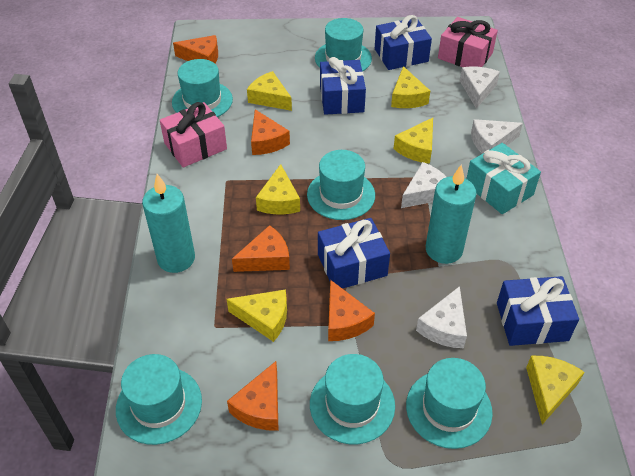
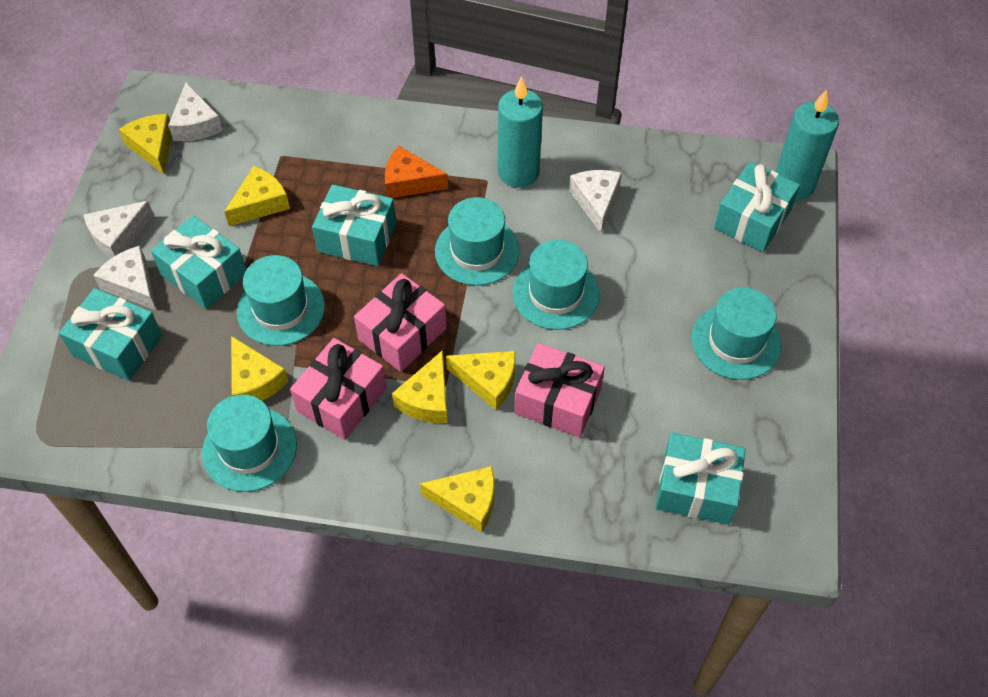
blue gift: 4 -> 0
orange cheese: 5 -> 1
pink gift: 2 -> 3
turquoise gift: 1 -> 5
turquoise hat: 6 -> 5

